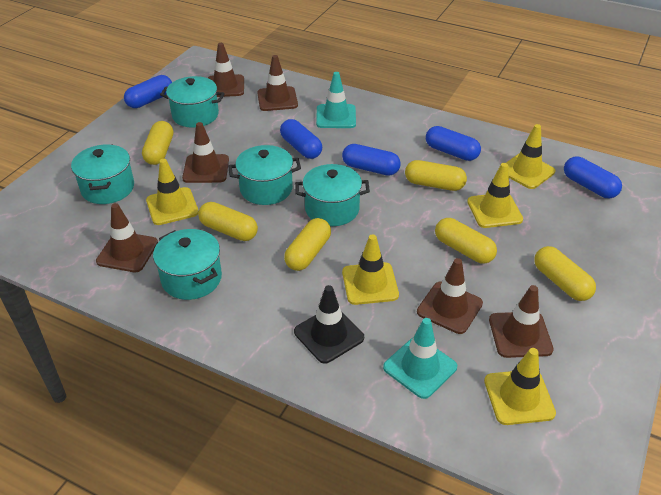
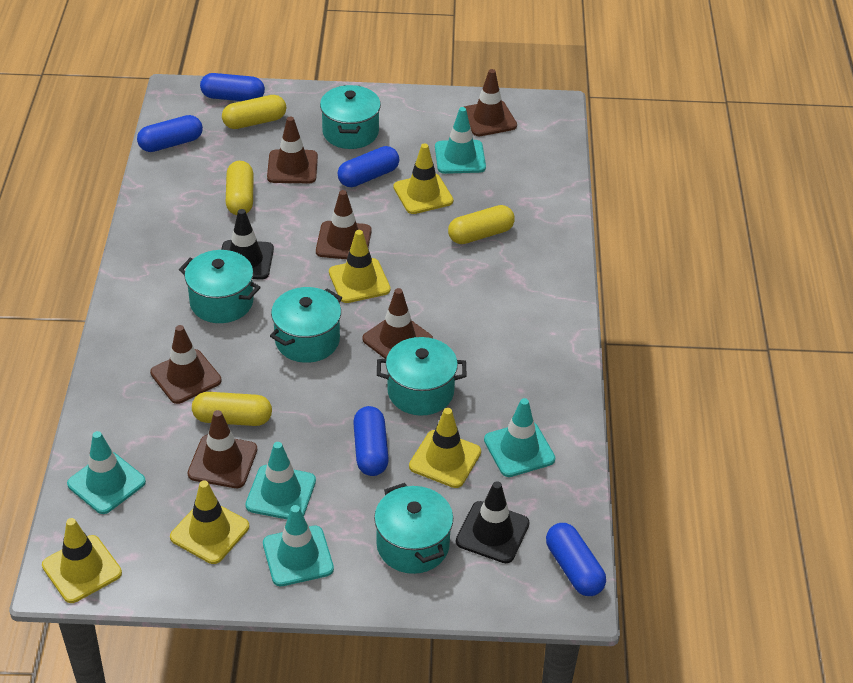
black traffic cone: 1 -> 2
turquoise traffic cone: 2 -> 5
yellow capsule: 6 -> 4

